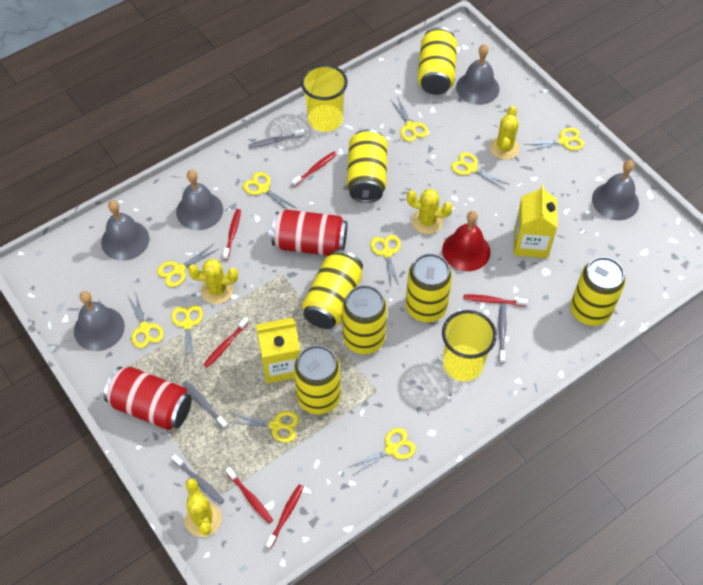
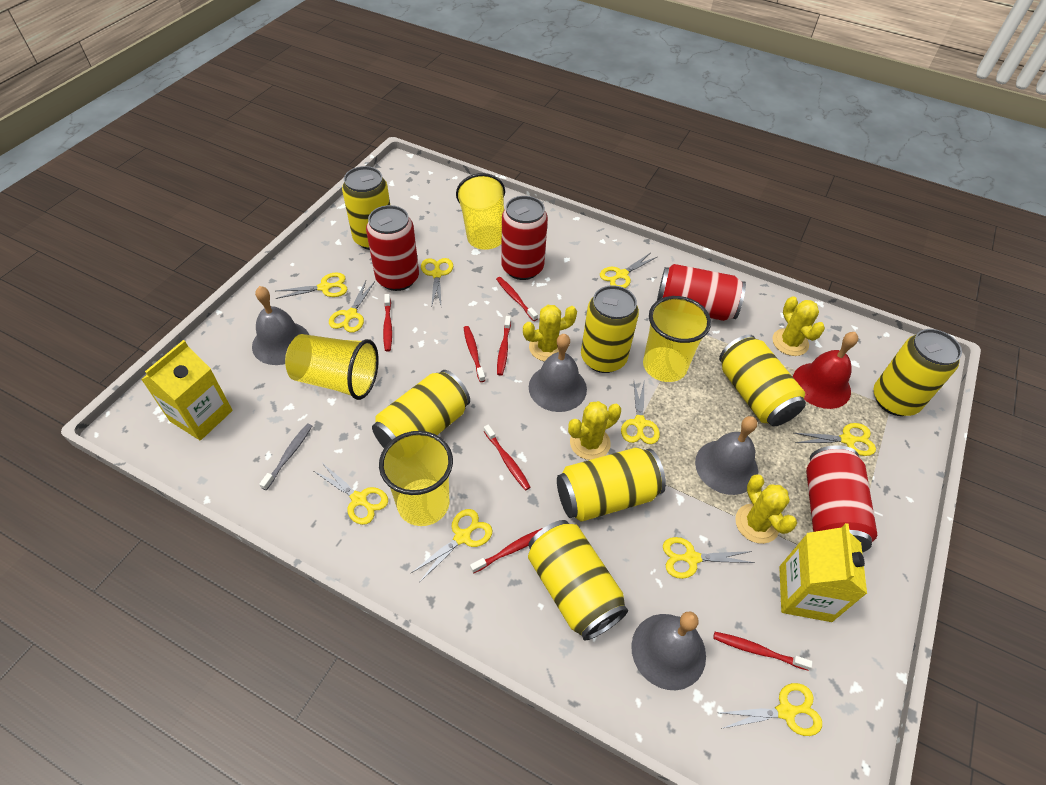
grey bell: 5 -> 4
grey toothbrush: 4 -> 1
red can: 2 -> 4
red toothbrush: 6 -> 7
yellow cup: 2 -> 4

